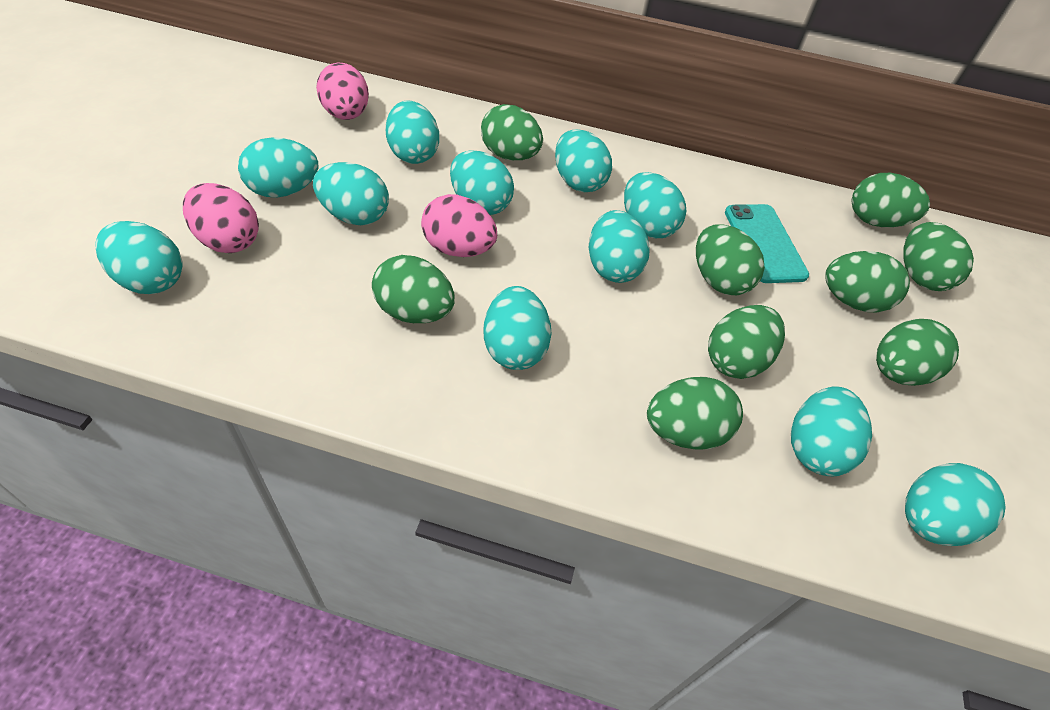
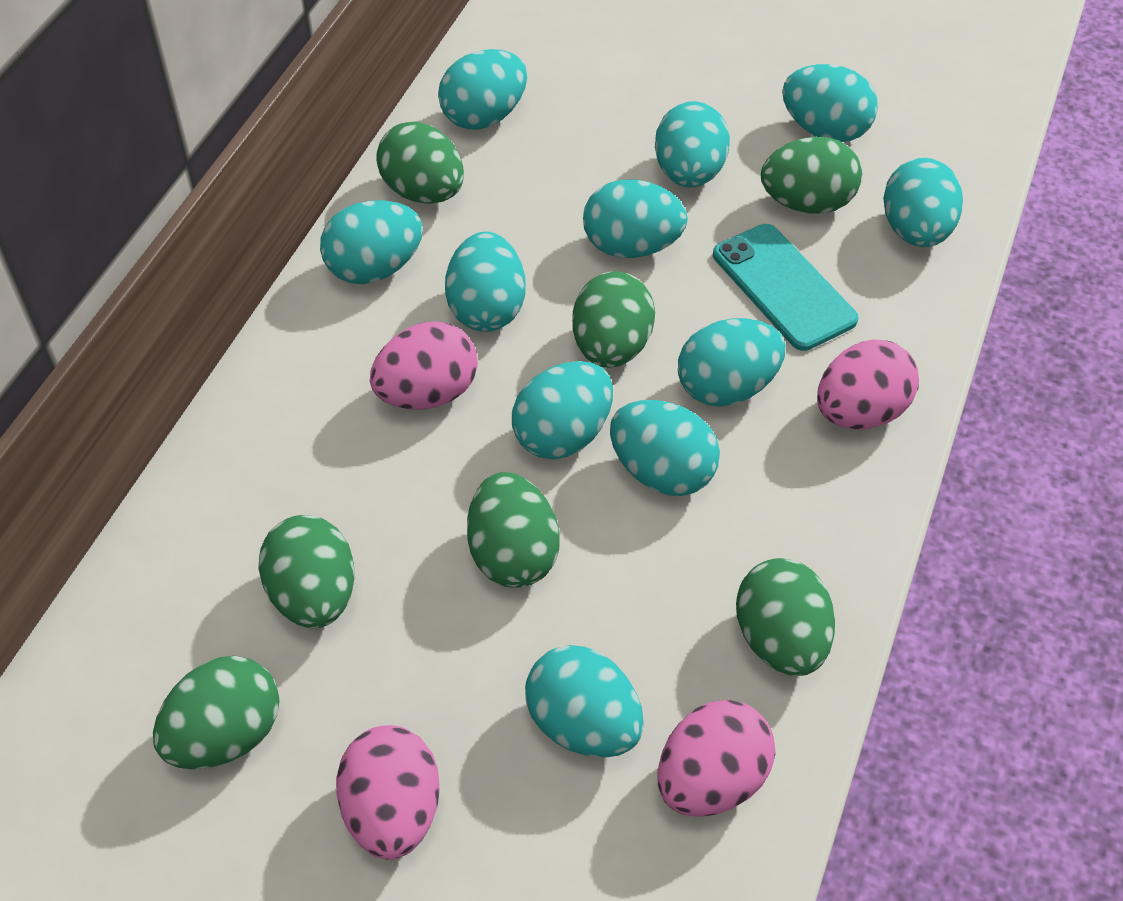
green egg: 9 -> 7
pink egg: 3 -> 4

